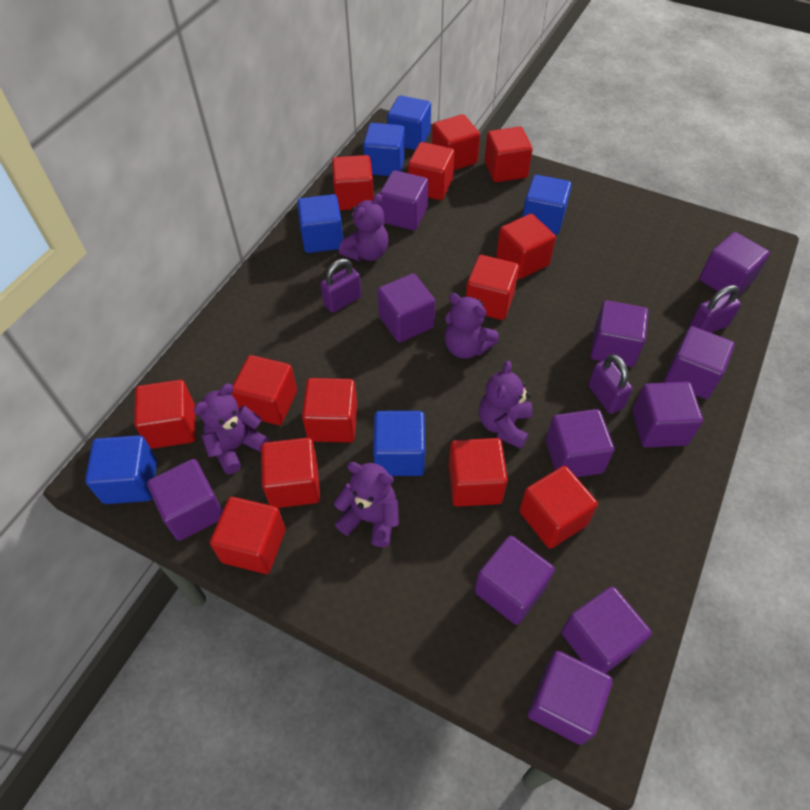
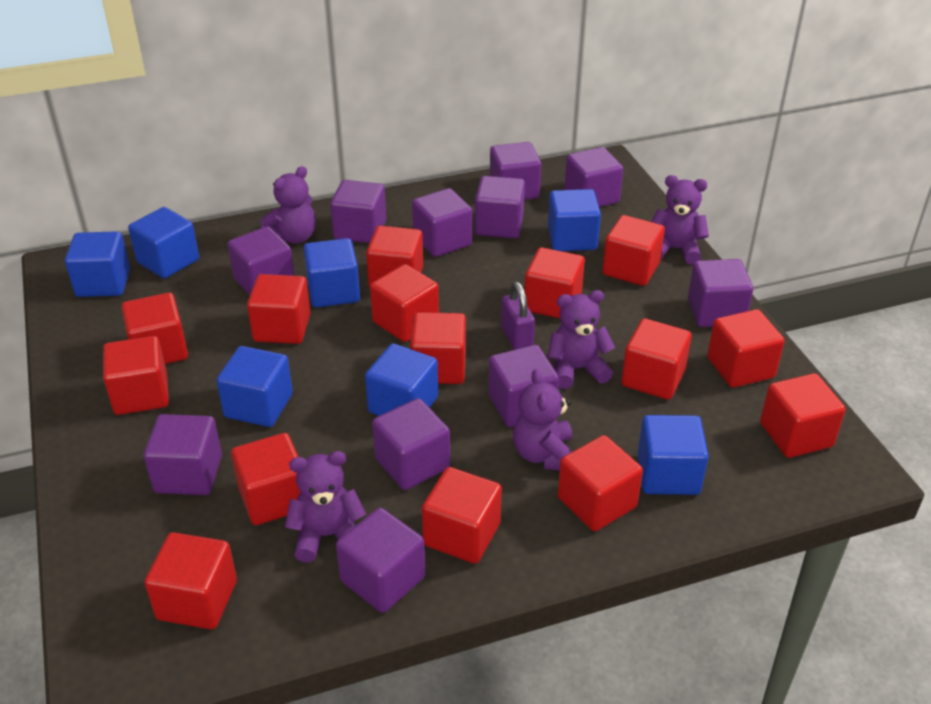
blue cube: 6 -> 7
purple padlock: 3 -> 1
red cube: 13 -> 15

